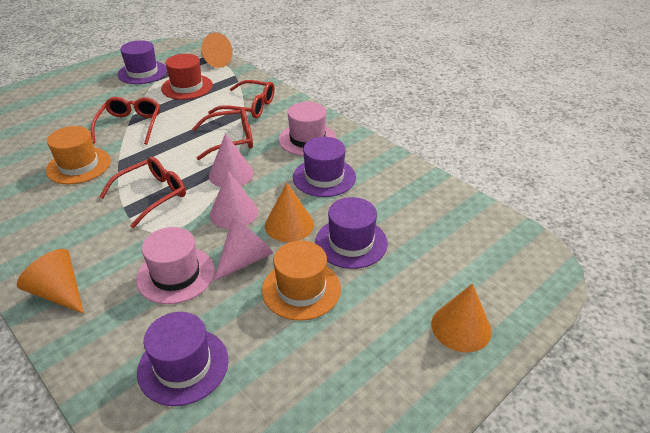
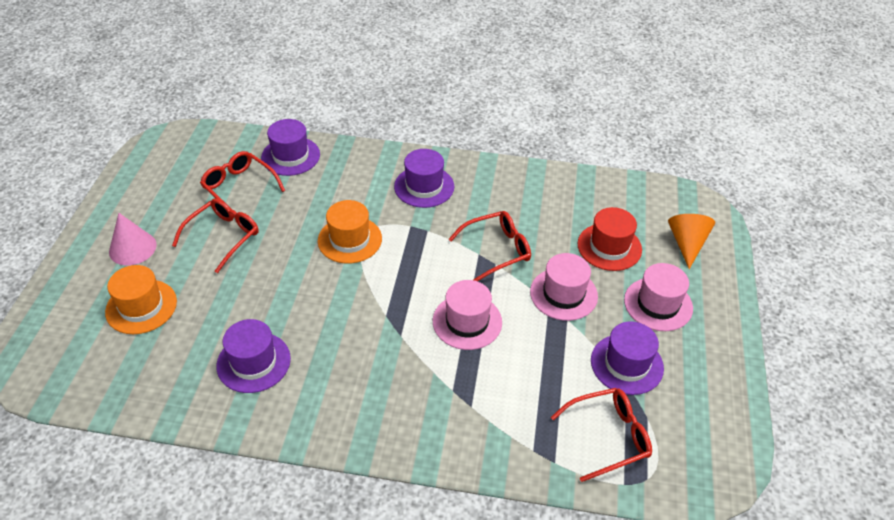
orange cone: 4 -> 1
pink cone: 3 -> 1
pink hat: 2 -> 3

